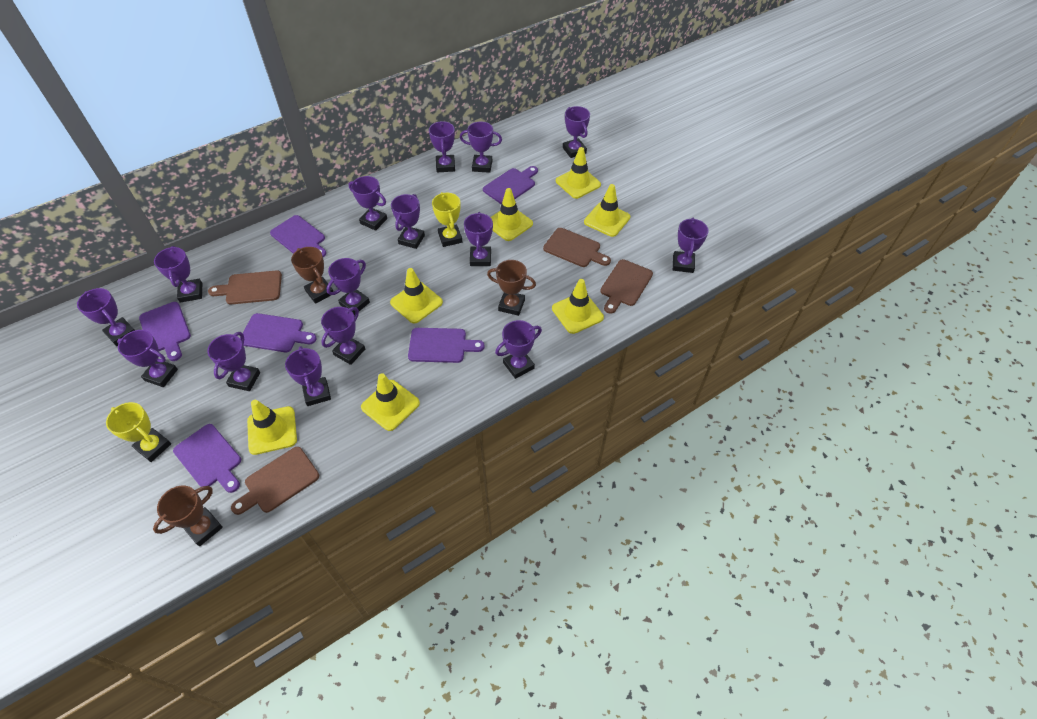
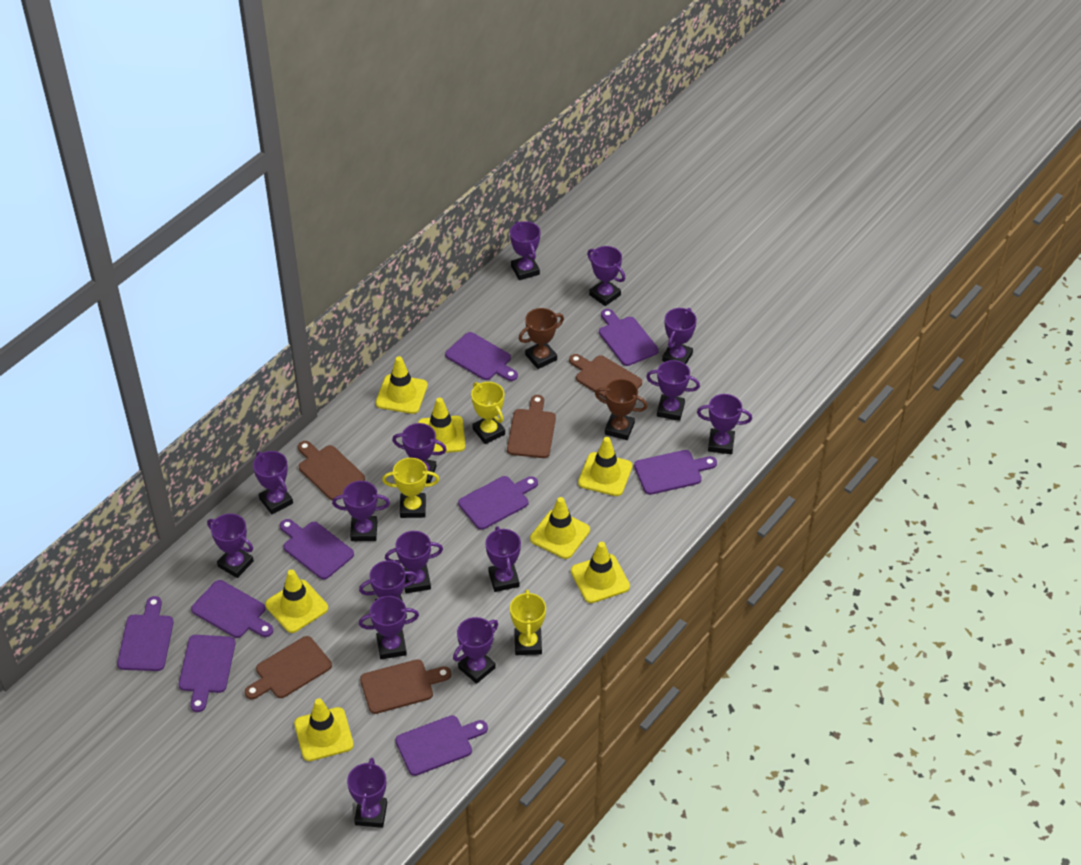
brown cutting board: 4 -> 5
brown trophy: 3 -> 2
purple cutting board: 6 -> 9
yellow trophy: 2 -> 3

